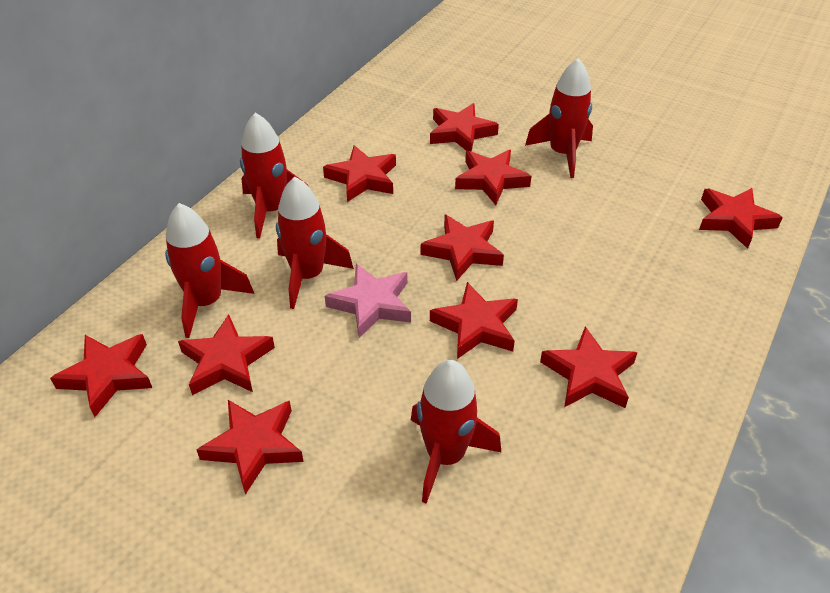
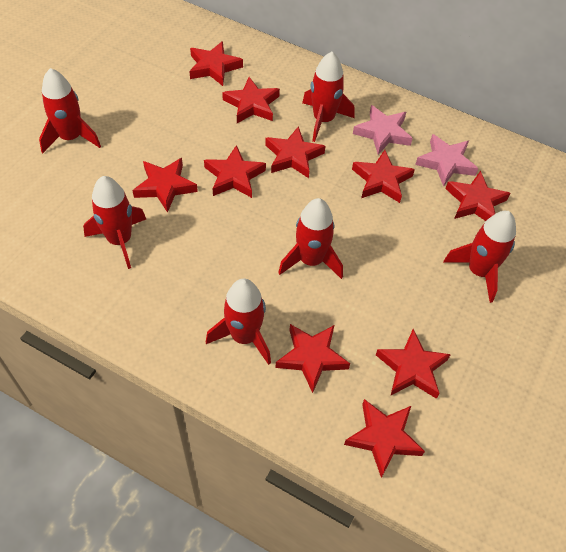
pink star: 1 -> 2
red rocket: 5 -> 6

